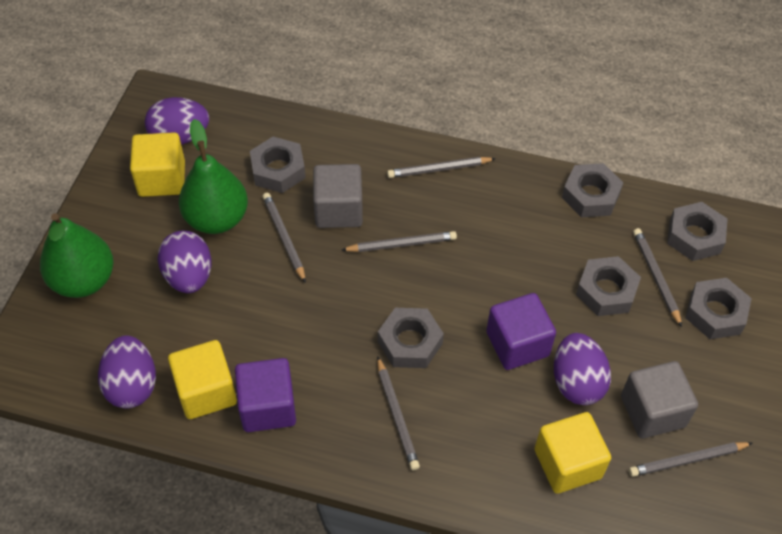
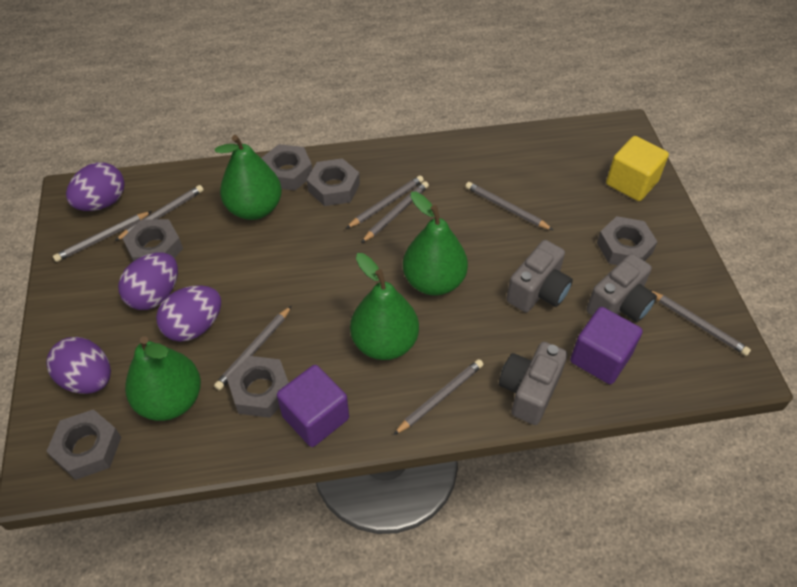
green pear: 2 -> 4
grey camera: 0 -> 3
grey cube: 2 -> 0
grey pencil: 6 -> 8
yellow cube: 3 -> 1

